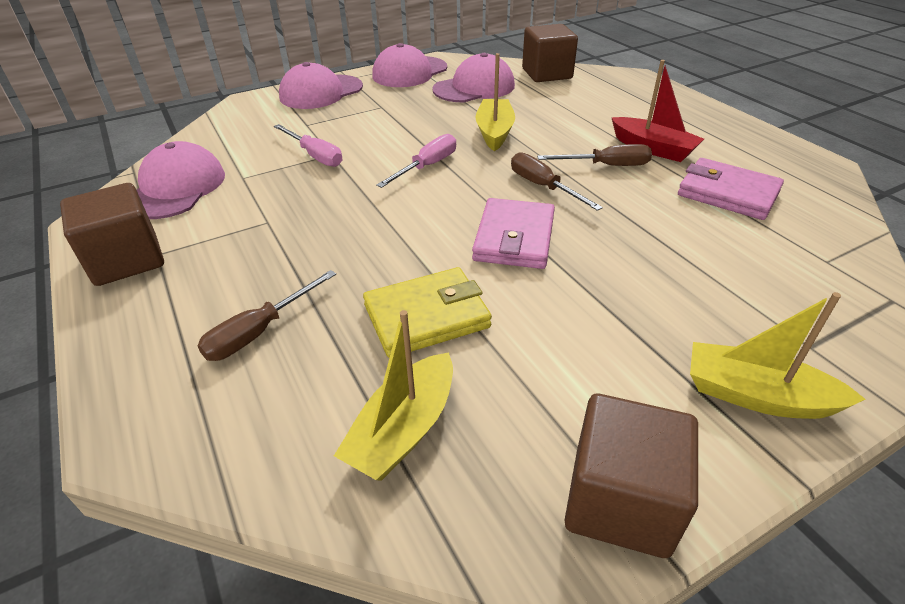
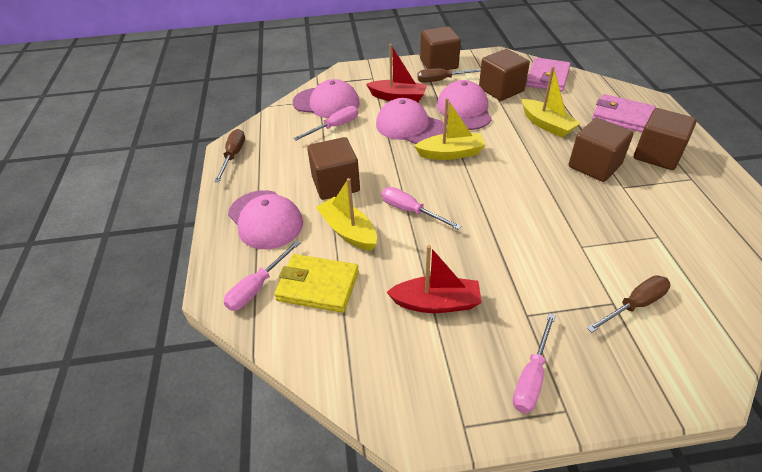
brown cube: 3 -> 5
pink screwdriver: 2 -> 4
red boat: 1 -> 2

